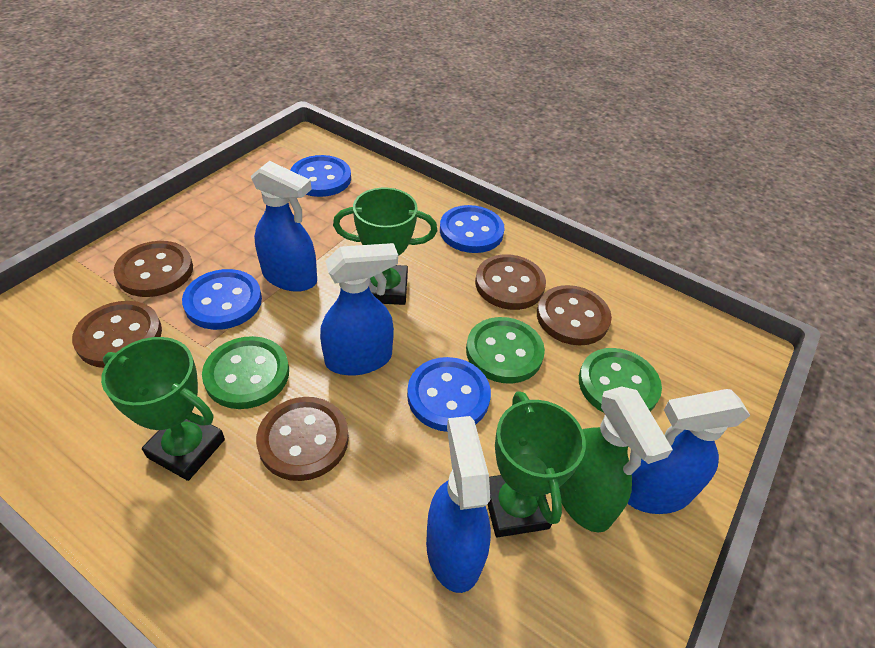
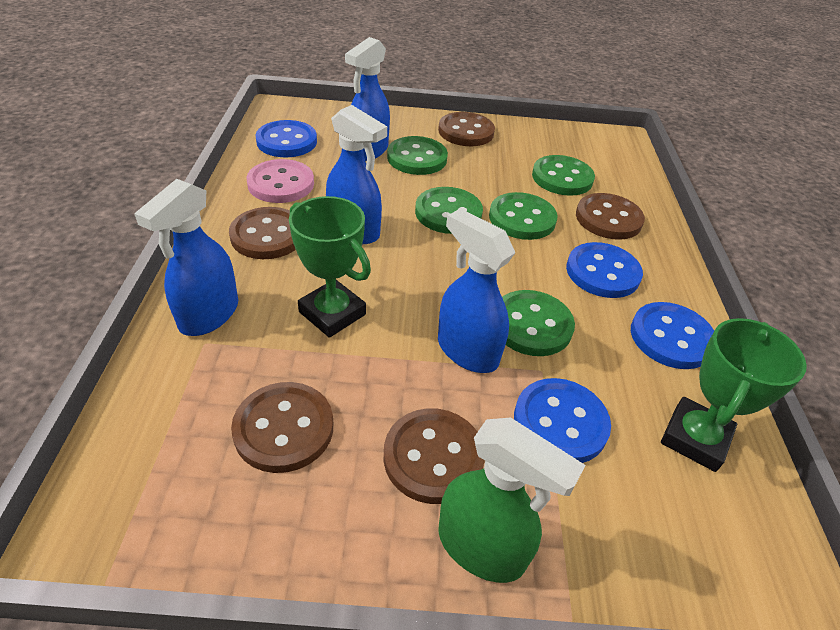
green button: 3 -> 5
green trophy: 3 -> 2
pink button: 0 -> 1

